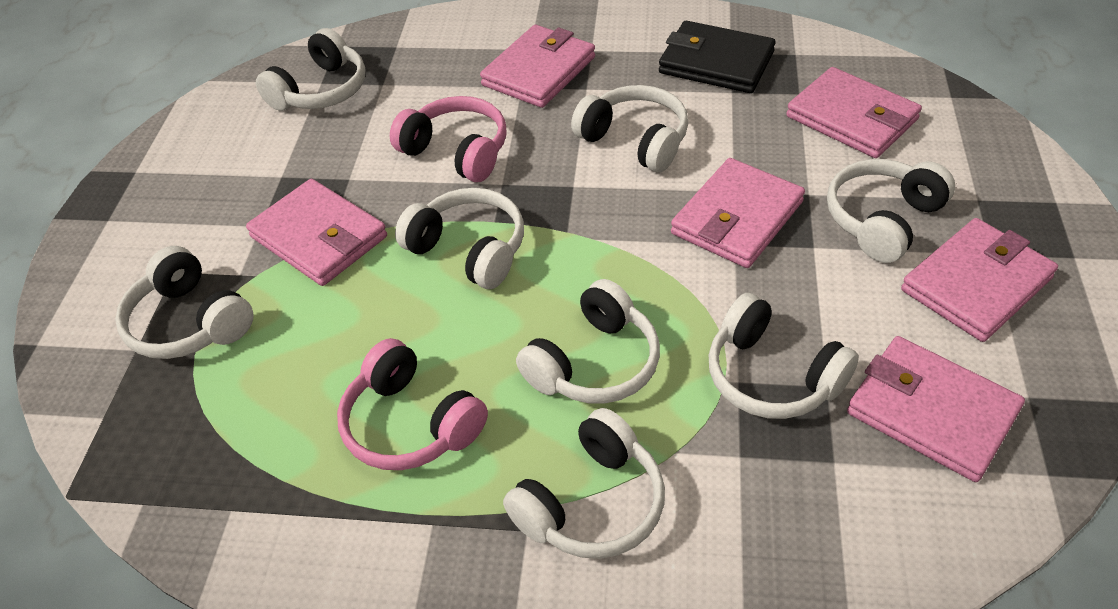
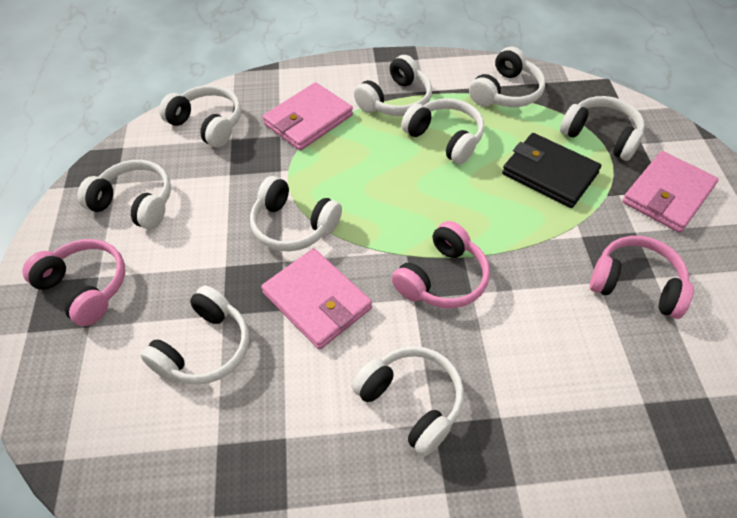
pink headphones: 2 -> 3
pink wallet: 6 -> 3
white headphones: 8 -> 9

